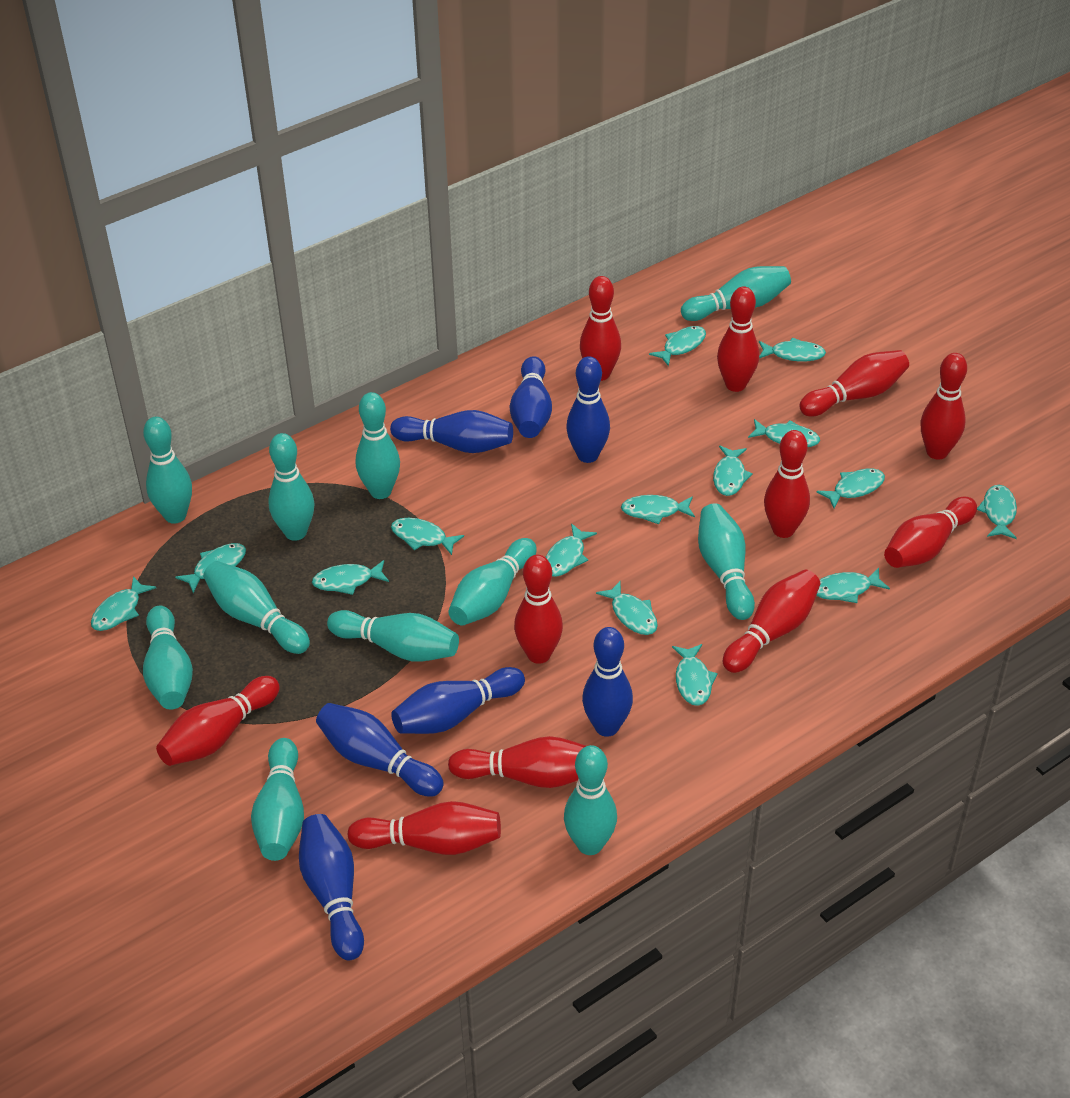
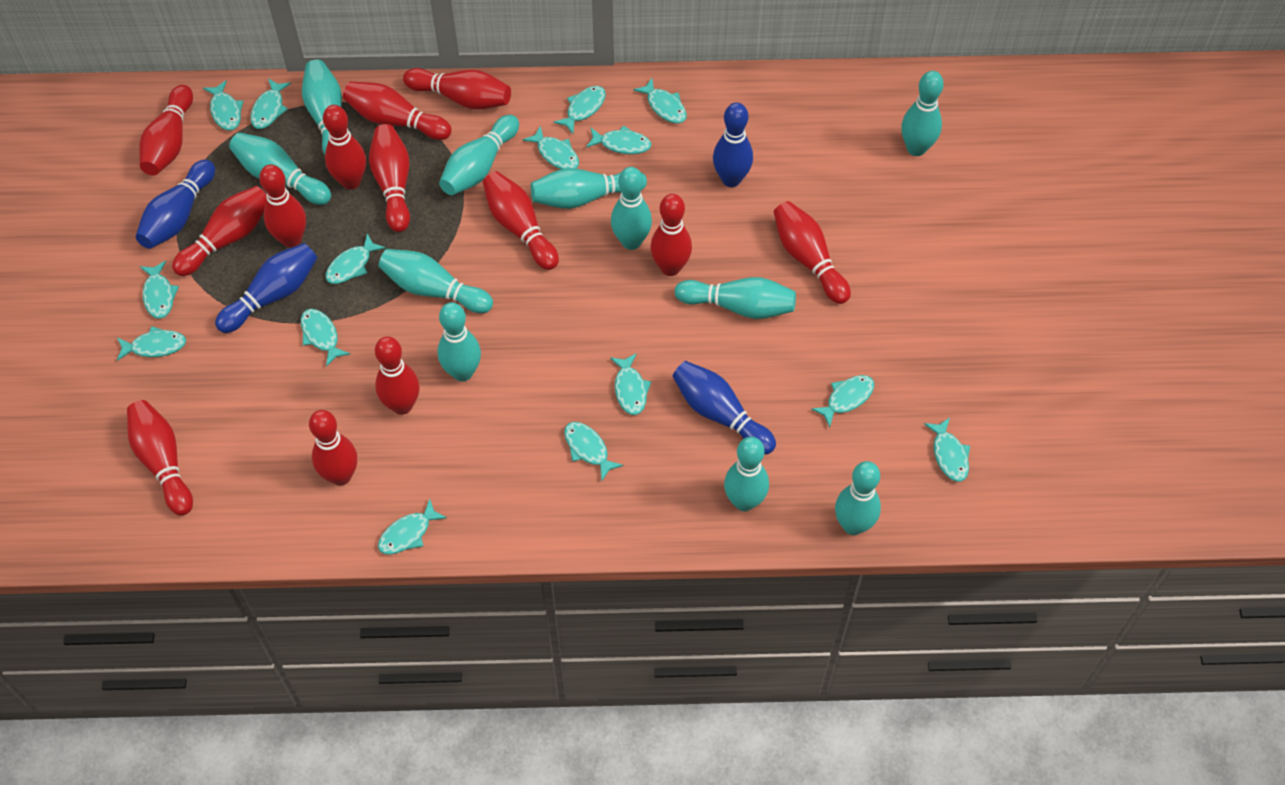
blue bowling pin: 7 -> 4
red bowling pin: 11 -> 13

